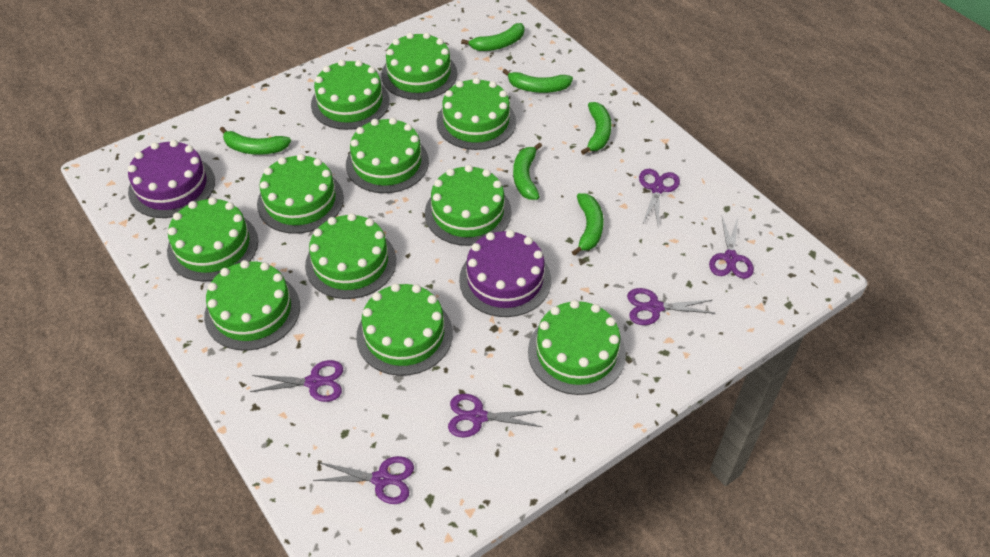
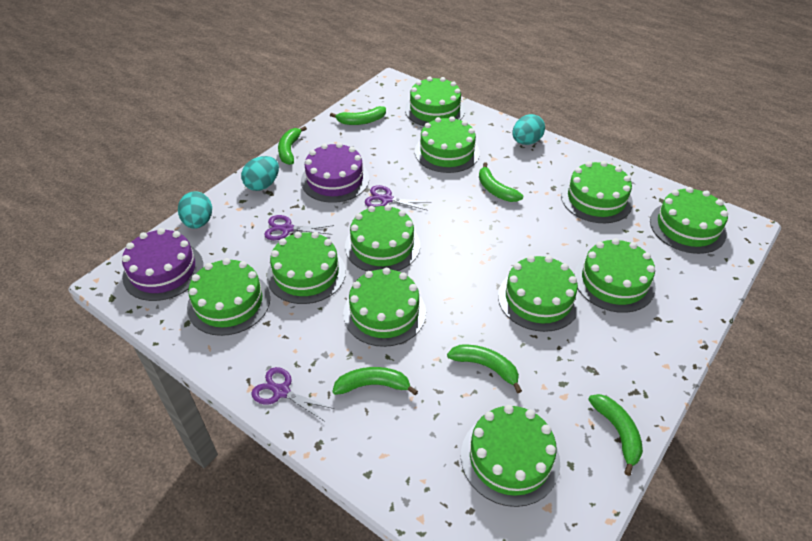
purple scissors: 6 -> 3
turquoise egg: 0 -> 3

